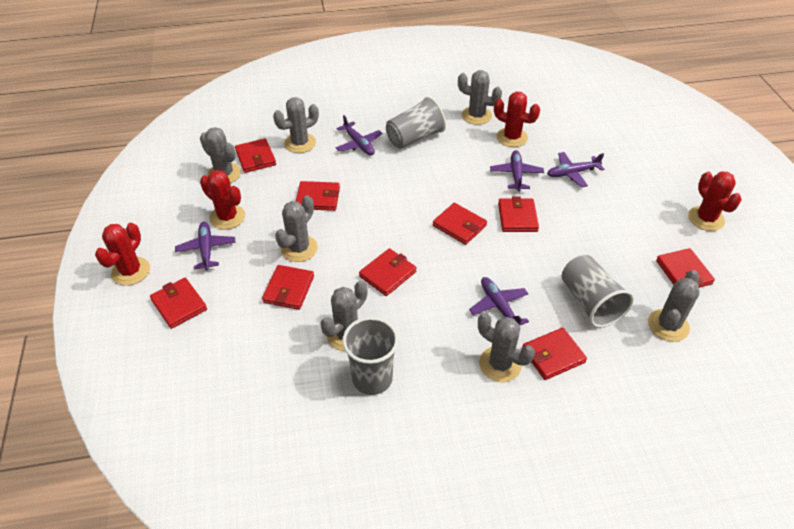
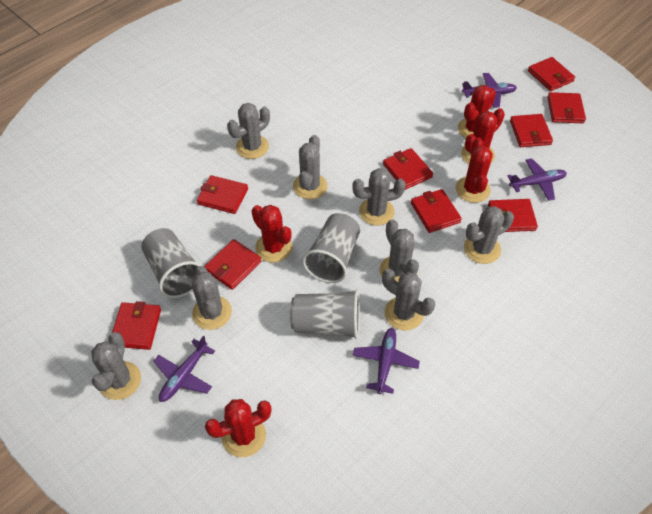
grey cactus: 7 -> 8
purple plane: 5 -> 4
red cactus: 4 -> 5

